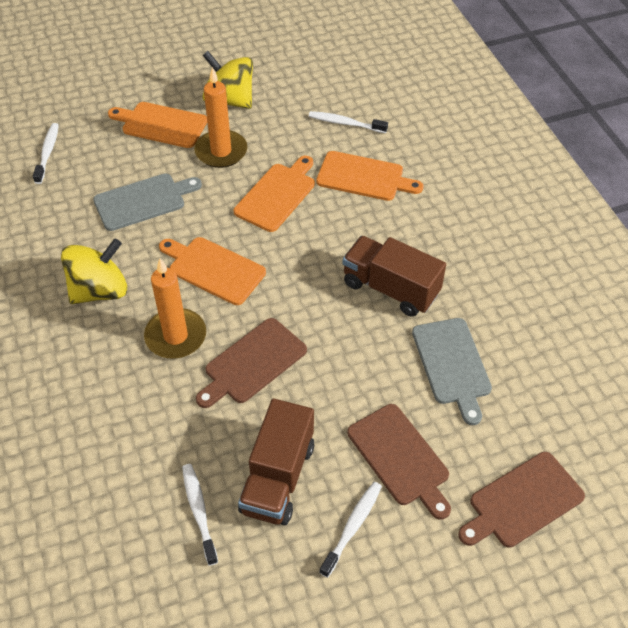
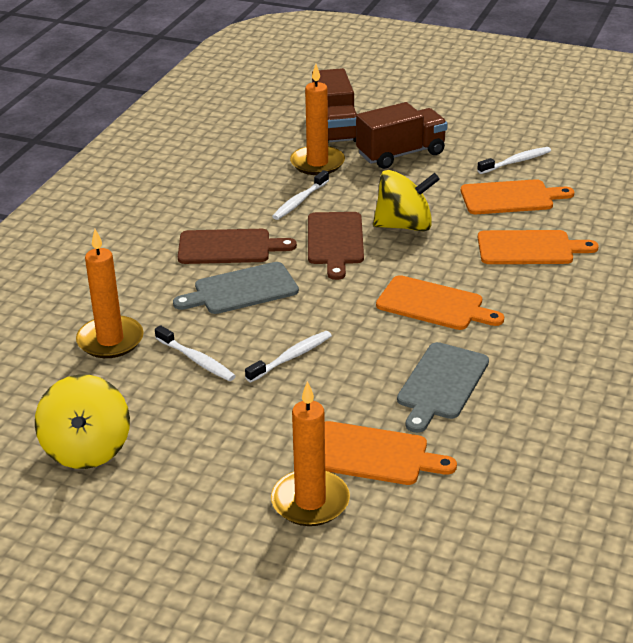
brown cutting board: 3 -> 2
orange candle: 2 -> 3

